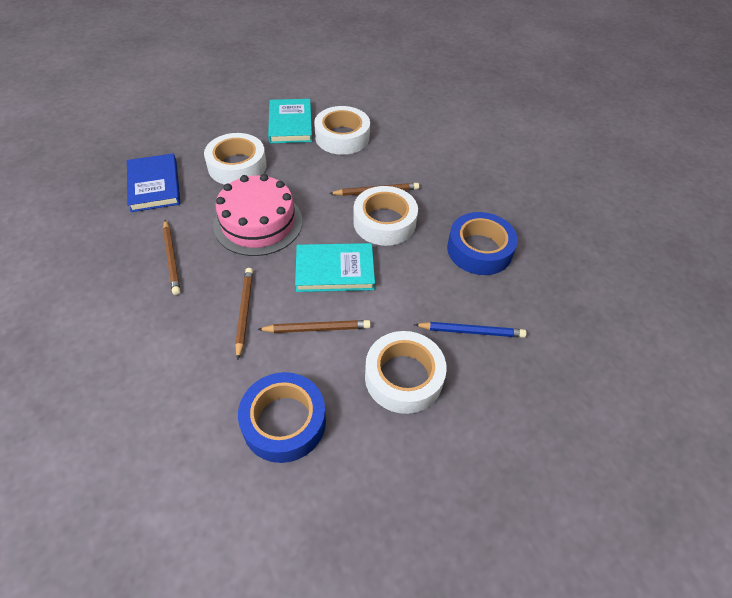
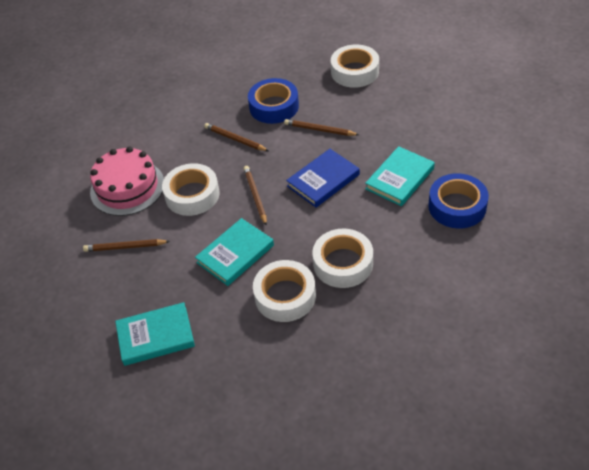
blue pencil: 1 -> 0
turquoise book: 2 -> 3

